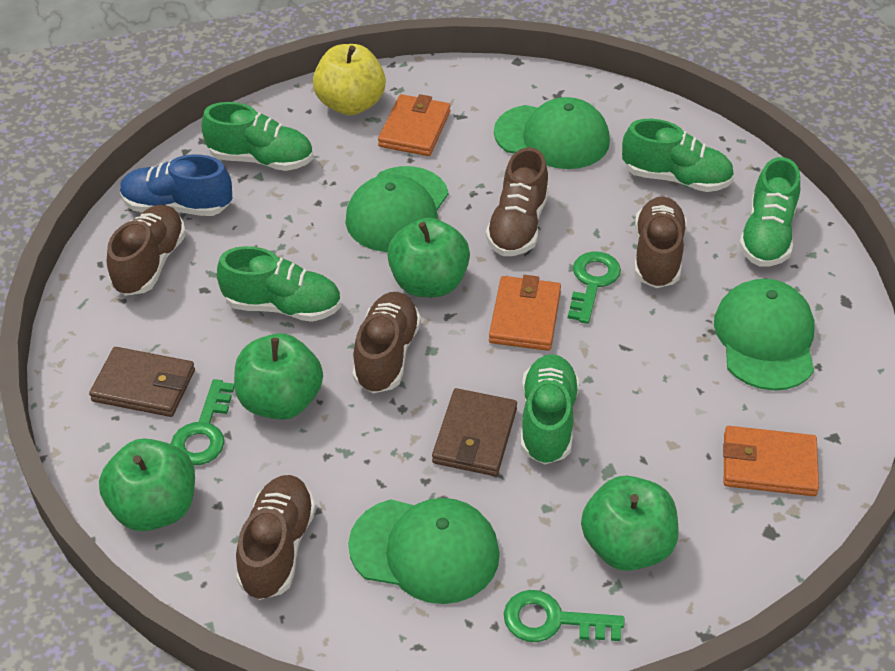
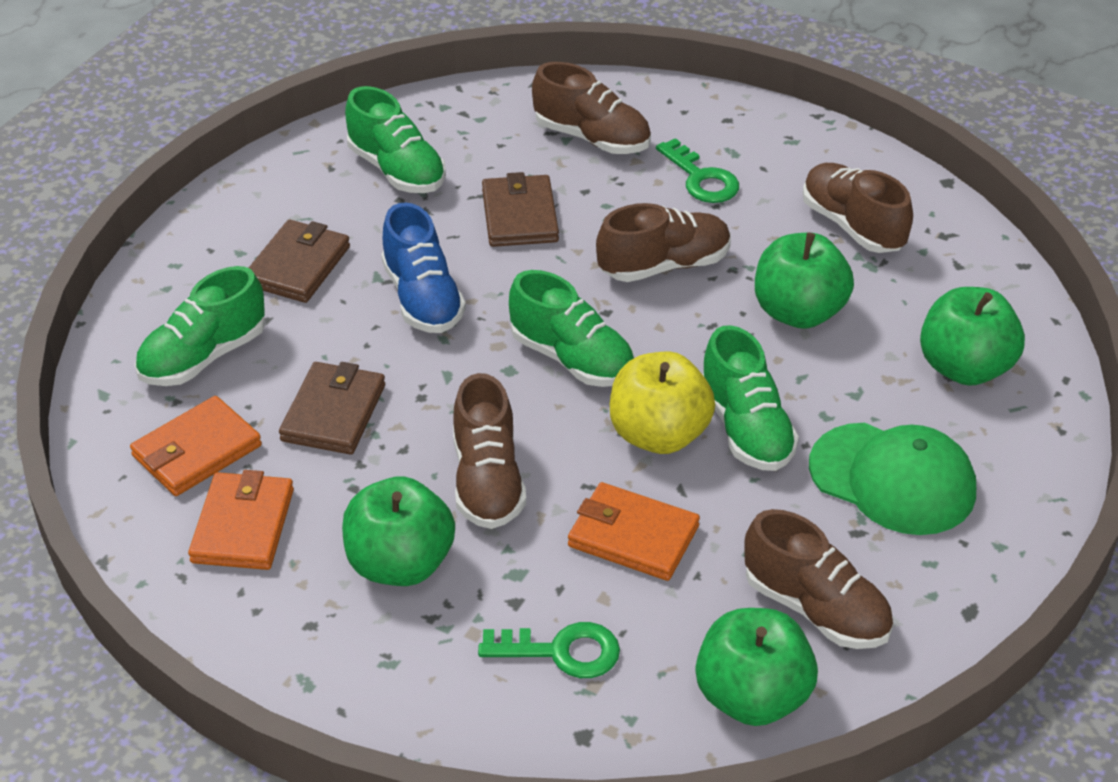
brown wallet: 2 -> 3
green cap: 4 -> 1
green key: 3 -> 2
green shoe: 5 -> 4

